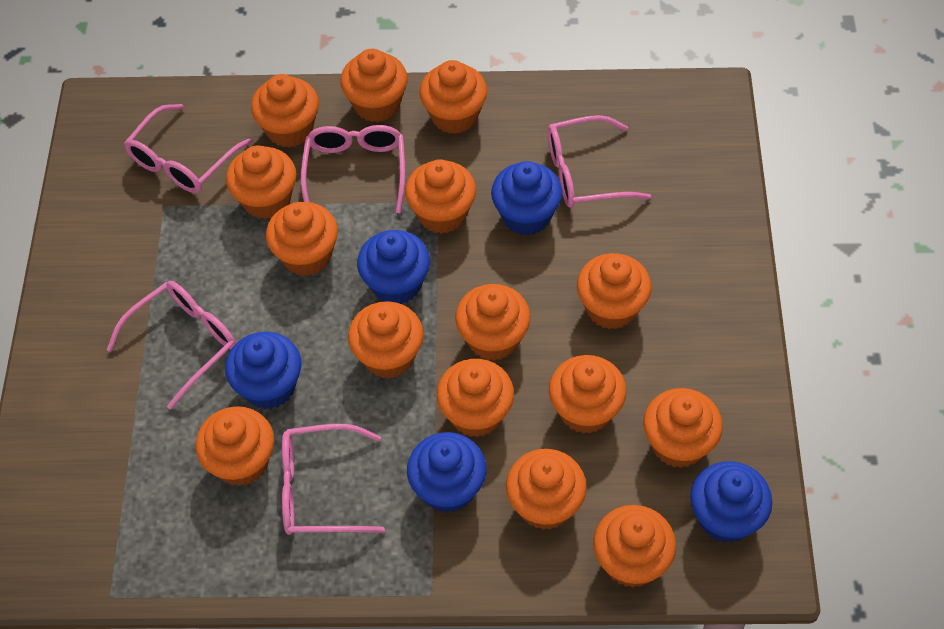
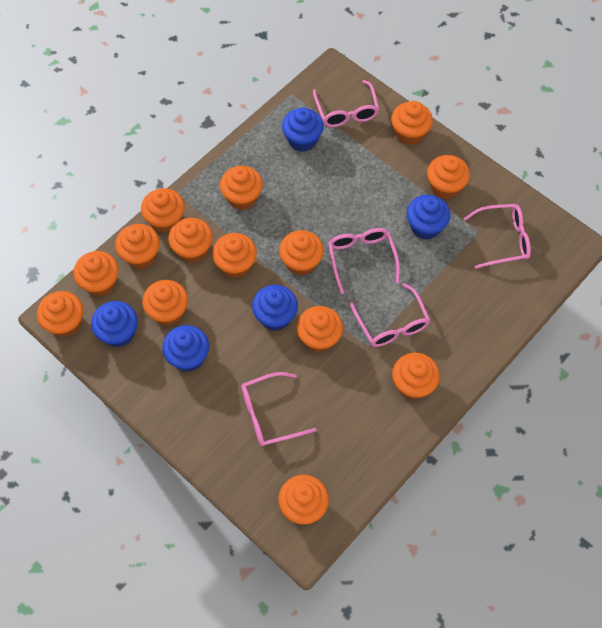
orange cupcake: 15 -> 14

